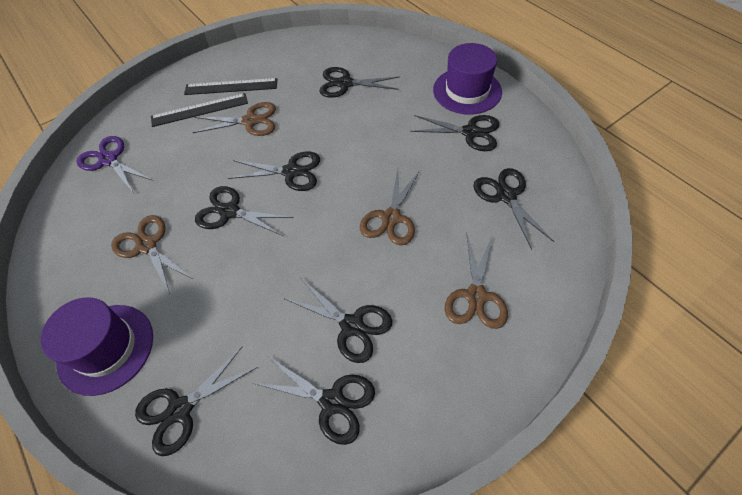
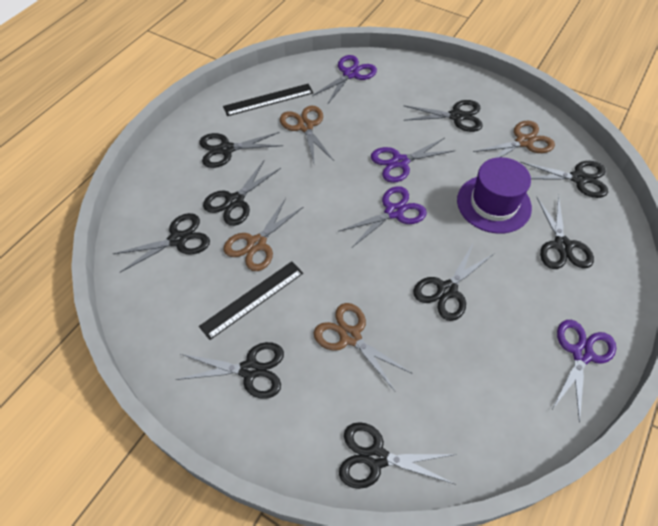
black scissors: 8 -> 9
purple hat: 2 -> 1
purple scissors: 1 -> 4

